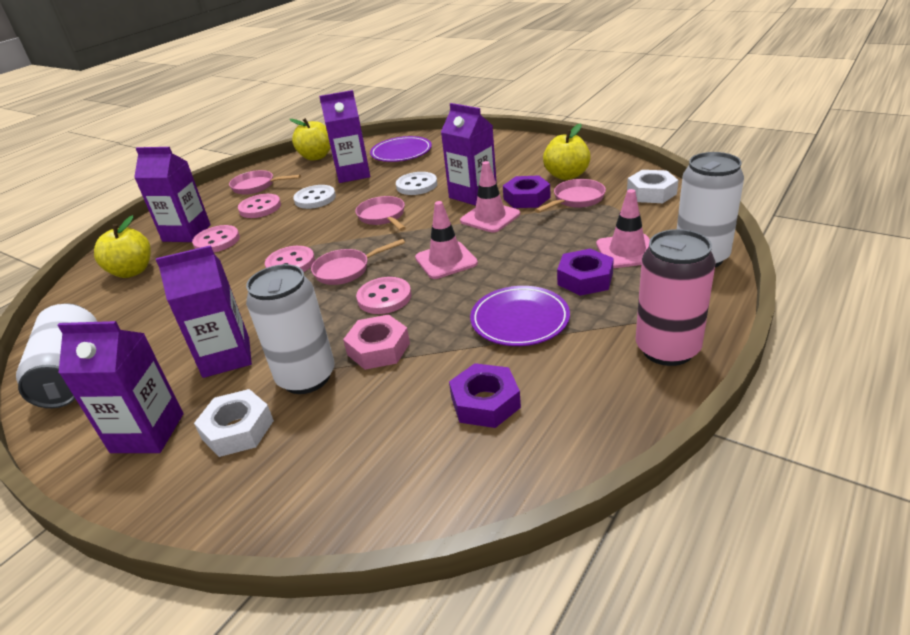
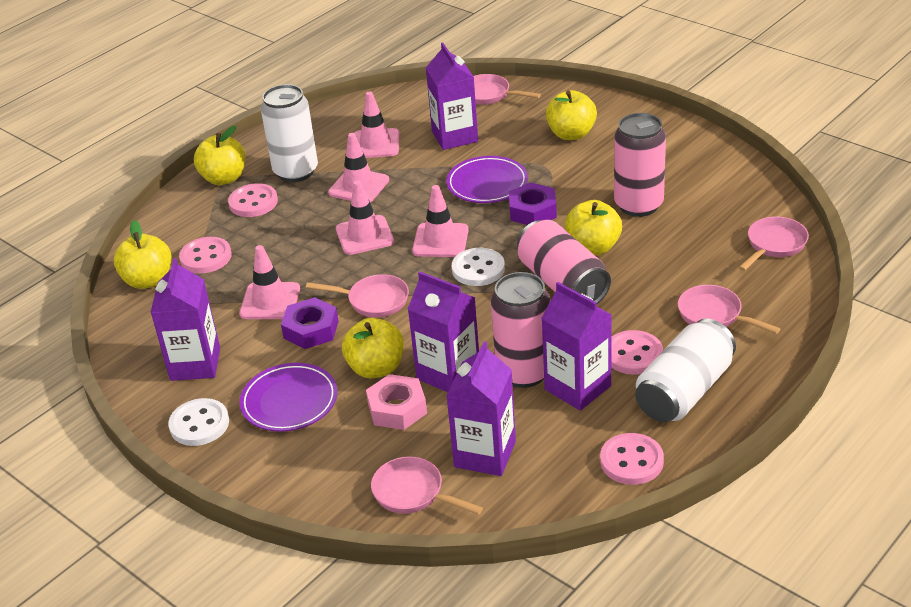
pink can: 1 -> 3
pink pan: 4 -> 5
pink traffic cone: 3 -> 5
purple nut: 3 -> 2
white can: 3 -> 2
white nut: 2 -> 0
yellow apple: 3 -> 5

